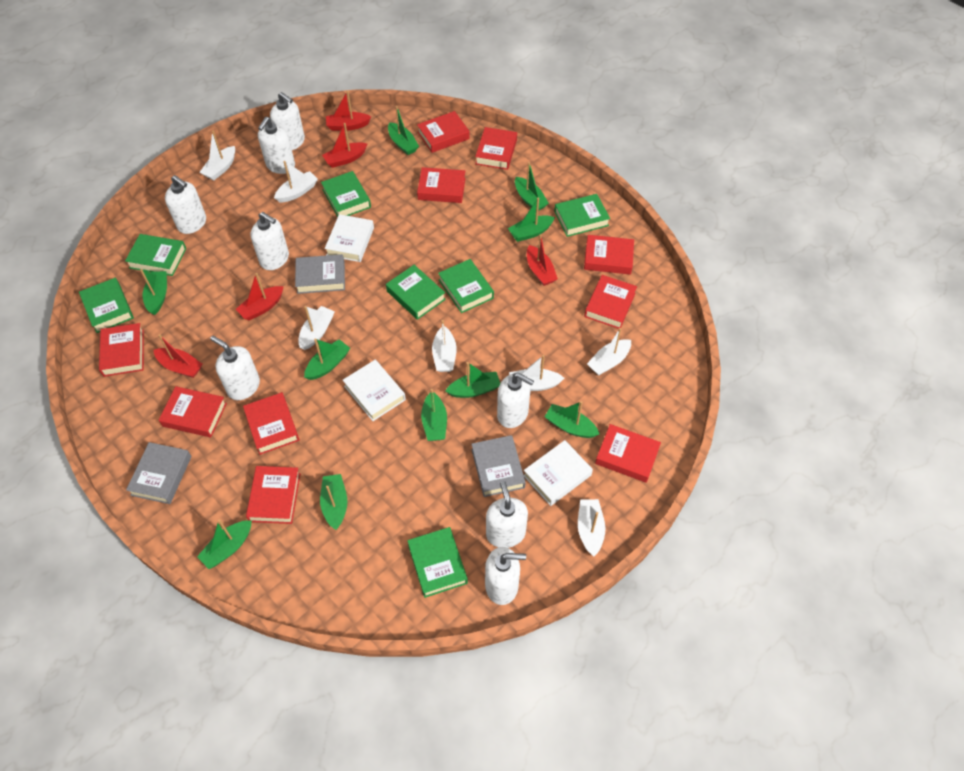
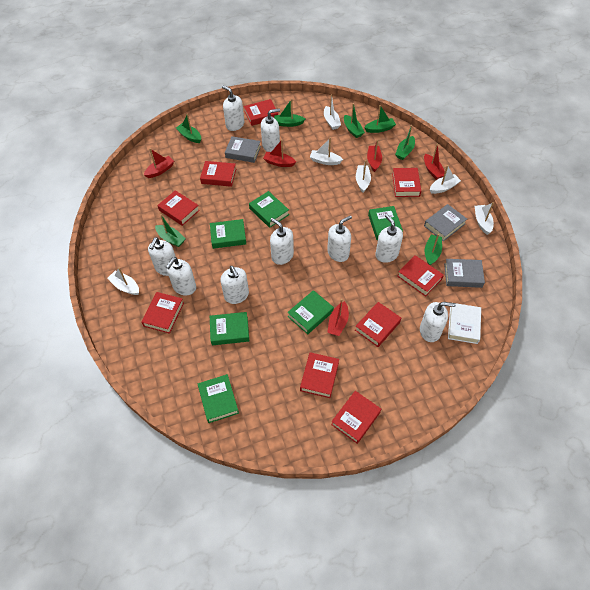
green boat: 10 -> 7
green book: 7 -> 6
red book: 10 -> 9
white boat: 7 -> 6
white book: 3 -> 1
white soap dispenser: 8 -> 9

